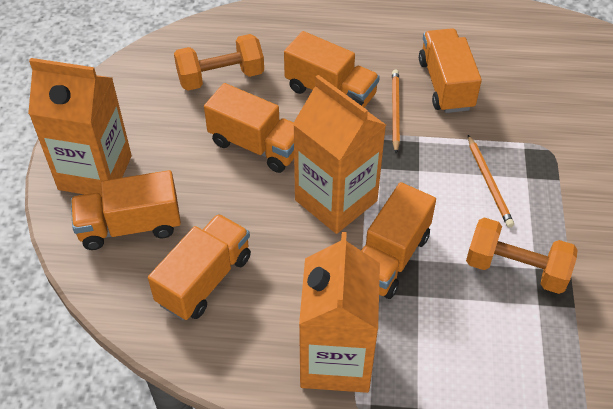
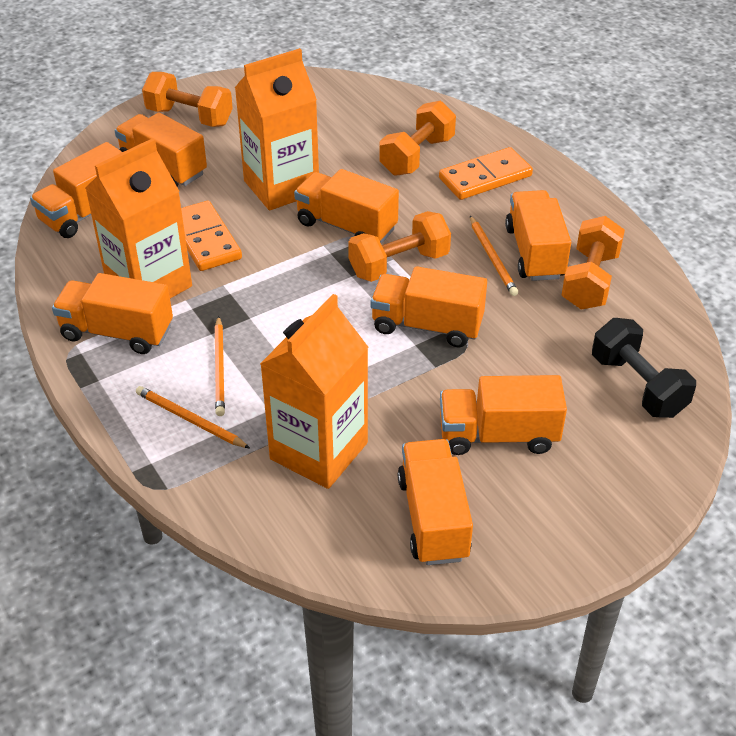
black dumbbell: 0 -> 1
orange domino: 0 -> 2
orange dumbbell: 2 -> 4
orange pencil: 2 -> 3
orange truck: 6 -> 8

